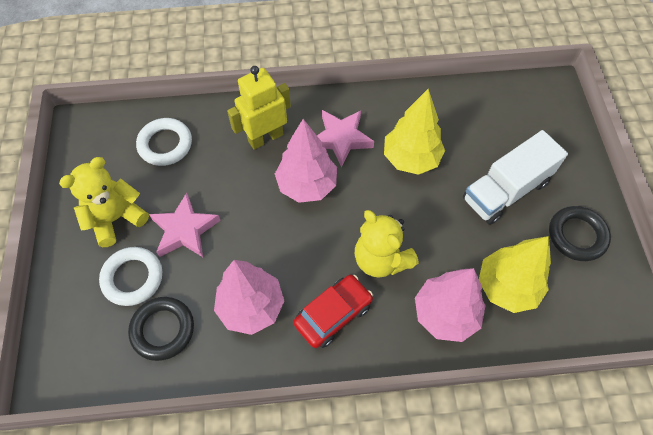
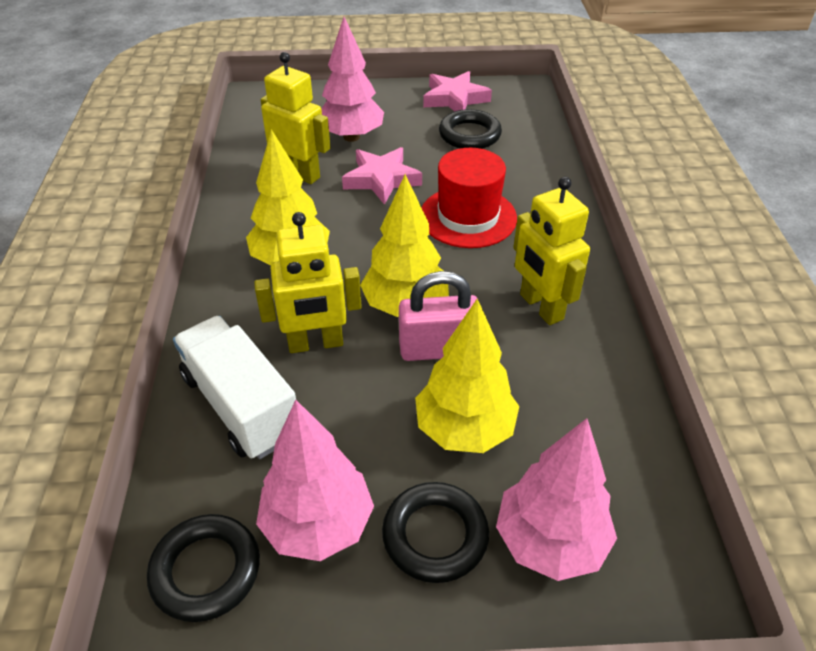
black ring: 2 -> 3
pink padlock: 0 -> 1
red car: 1 -> 0
red hat: 0 -> 1
white ring: 2 -> 0
yellow robot: 1 -> 3
yellow teddy bear: 2 -> 0
yellow tree: 2 -> 3

